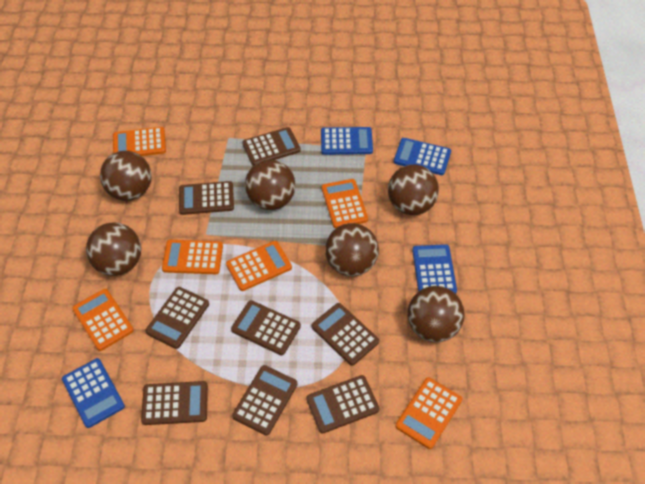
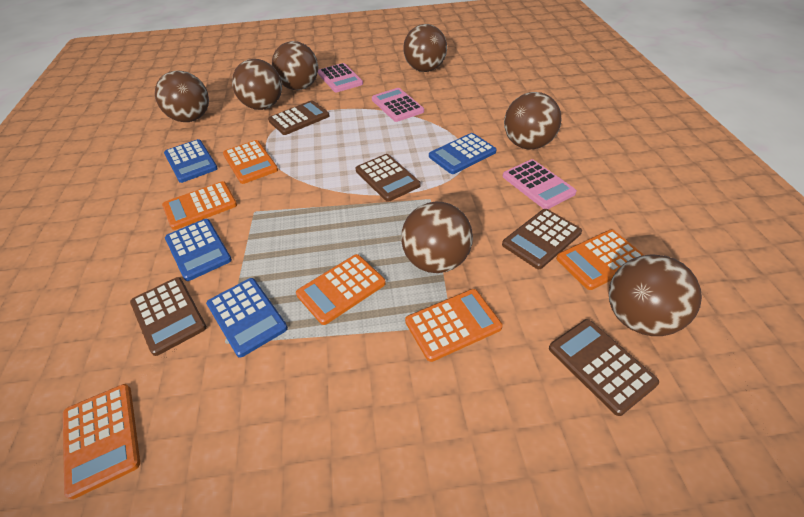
brown ball: 6 -> 7
brown calculator: 8 -> 5
pink calculator: 0 -> 3

